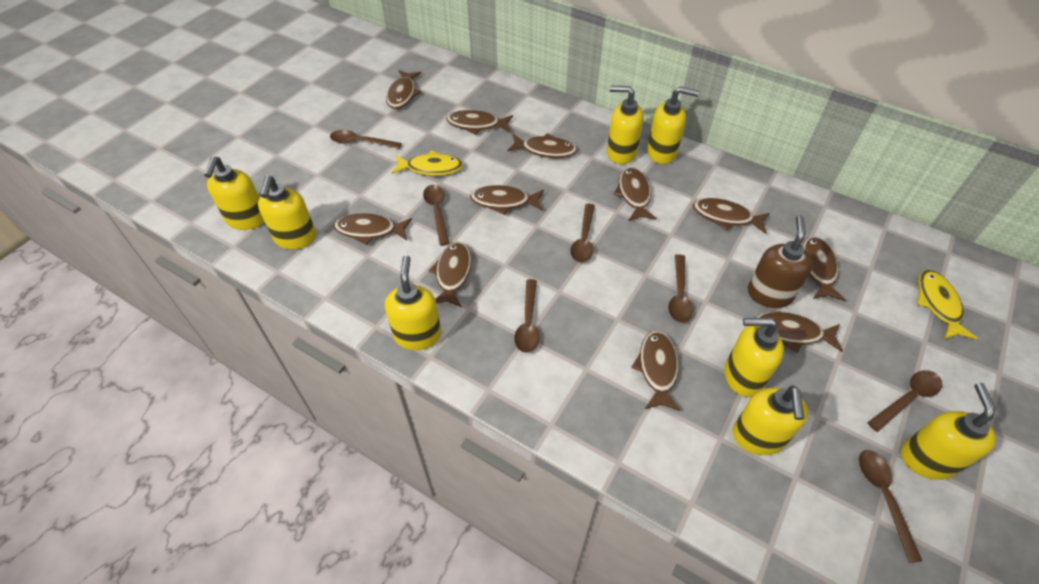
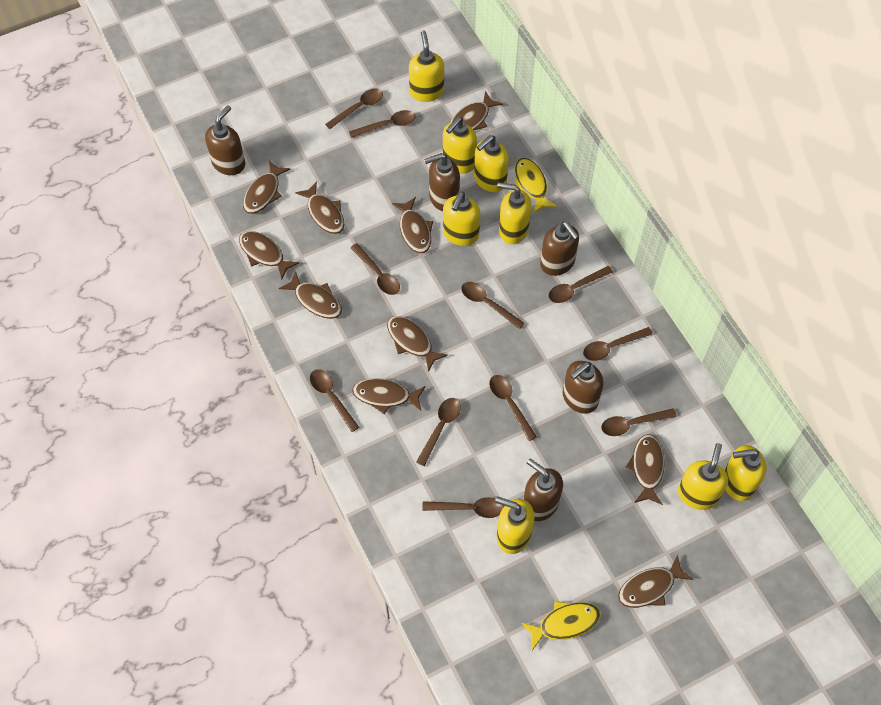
brown fish: 11 -> 10
brown soap dispenser: 1 -> 5
brown spoon: 7 -> 11

